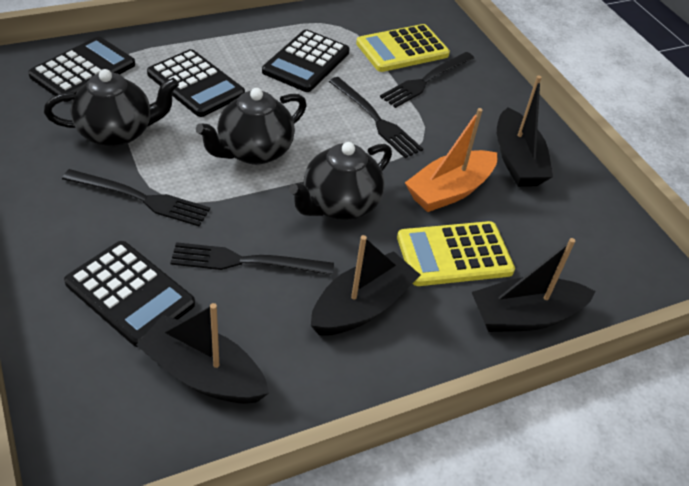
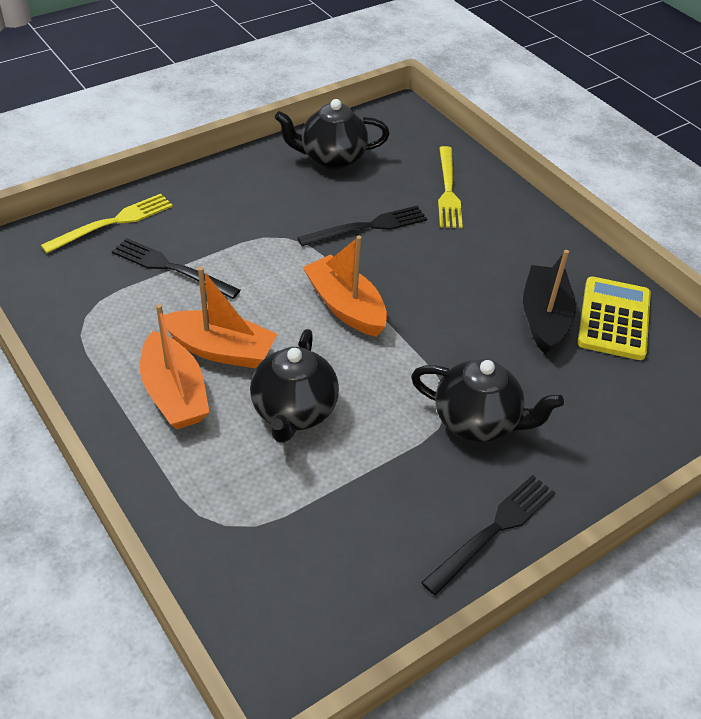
black boat: 4 -> 1
black calculator: 4 -> 0
black fork: 4 -> 3
orange boat: 1 -> 3
yellow calculator: 2 -> 1
yellow fork: 0 -> 2

